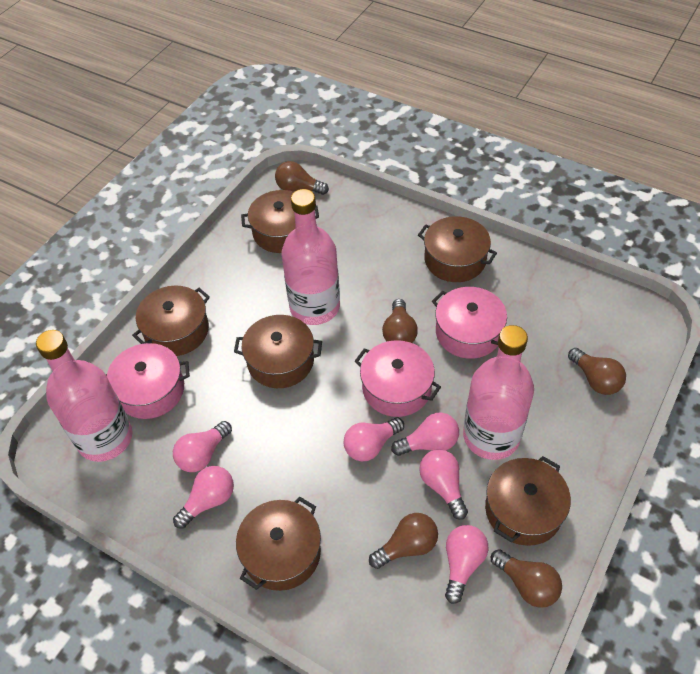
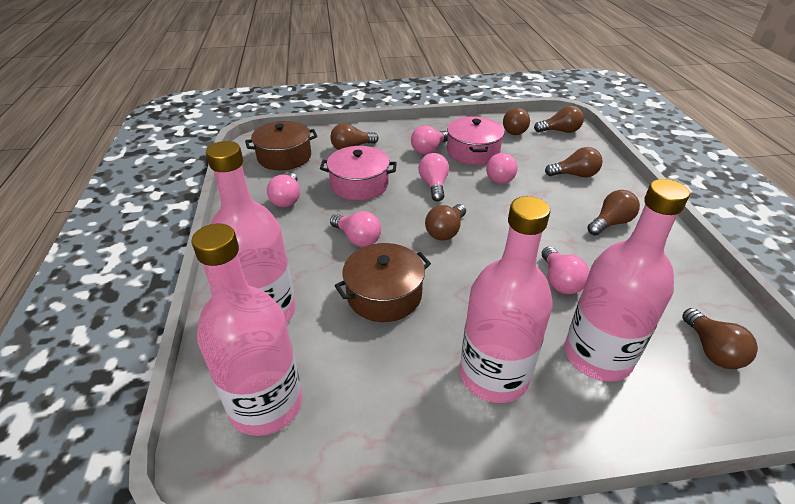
brown light bulb: 5 -> 7
brown pot: 6 -> 2
pink bottle: 3 -> 4
pink pot: 3 -> 2

